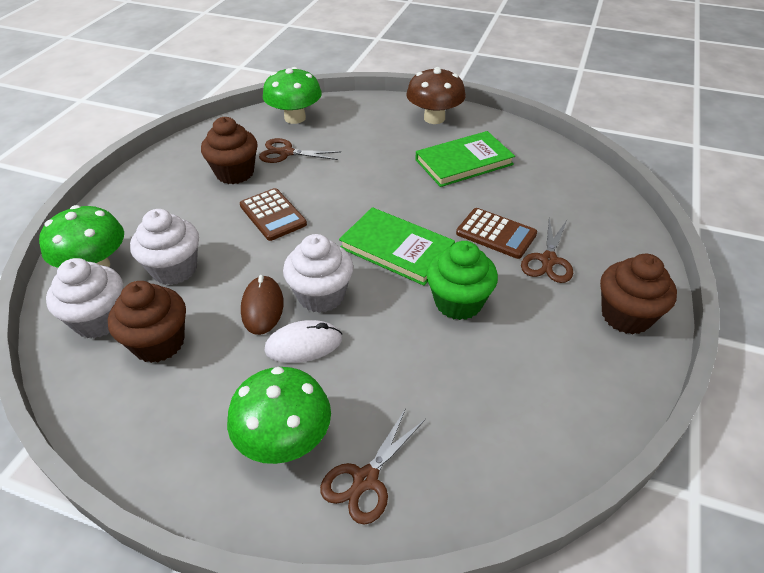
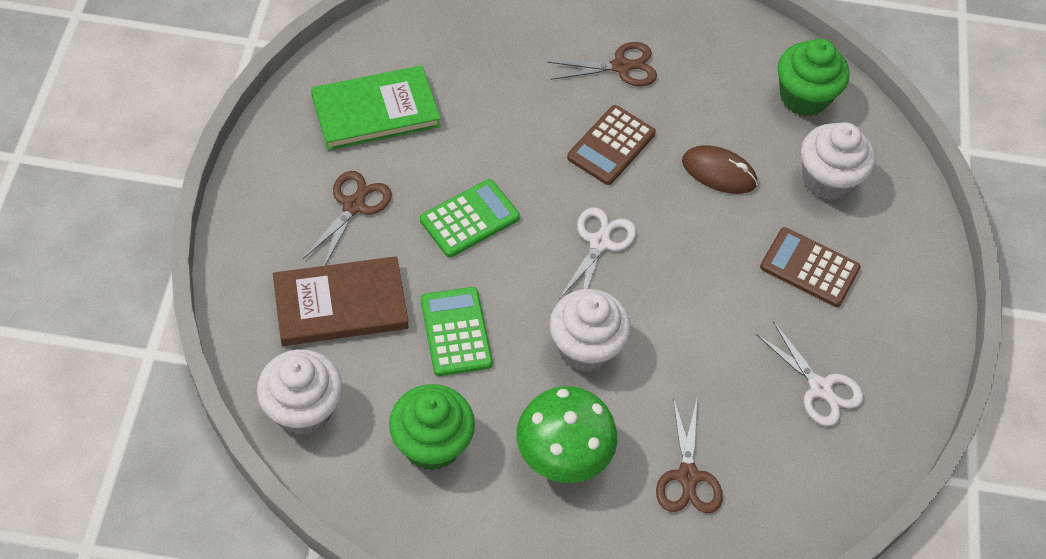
brown book: 0 -> 1
brown cupcake: 3 -> 0
brown mushroom: 1 -> 0
green book: 2 -> 1
green calculator: 0 -> 2
green cupcake: 1 -> 2
green mushroom: 3 -> 1
white mouse: 1 -> 0
white scissors: 0 -> 2

